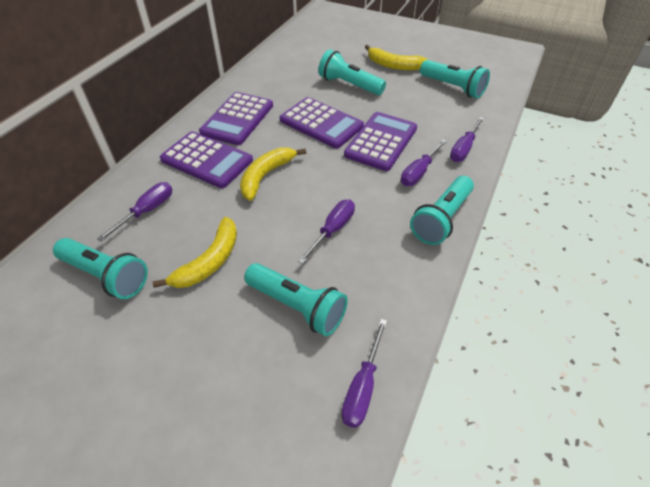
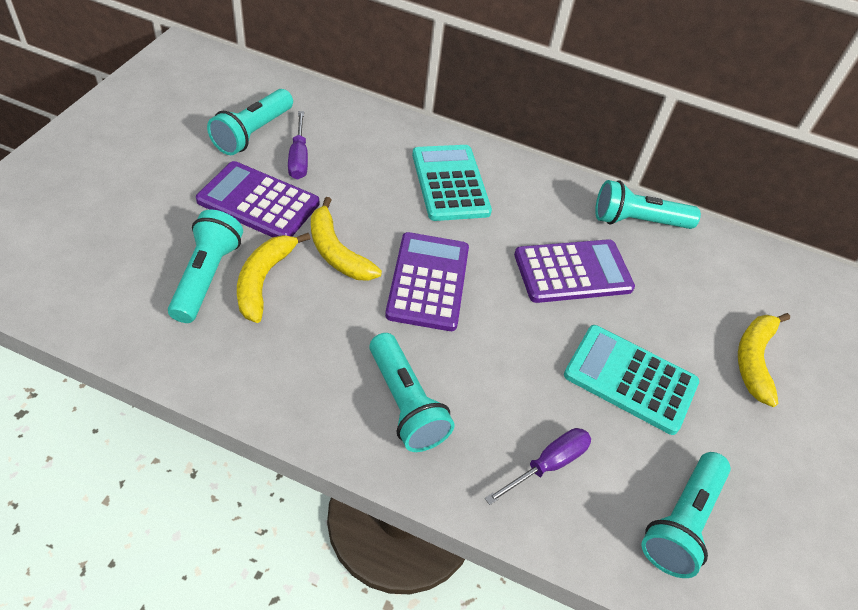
purple calculator: 4 -> 3
purple screwdriver: 5 -> 2
turquoise calculator: 0 -> 2

